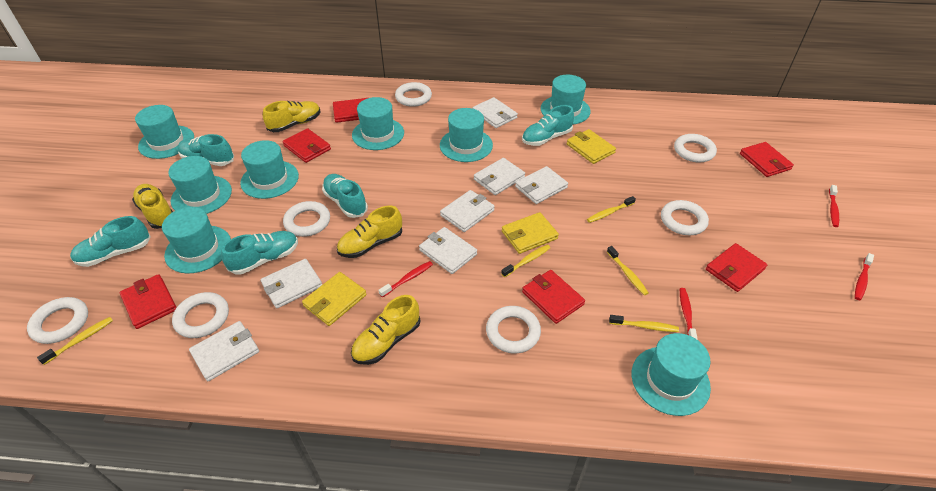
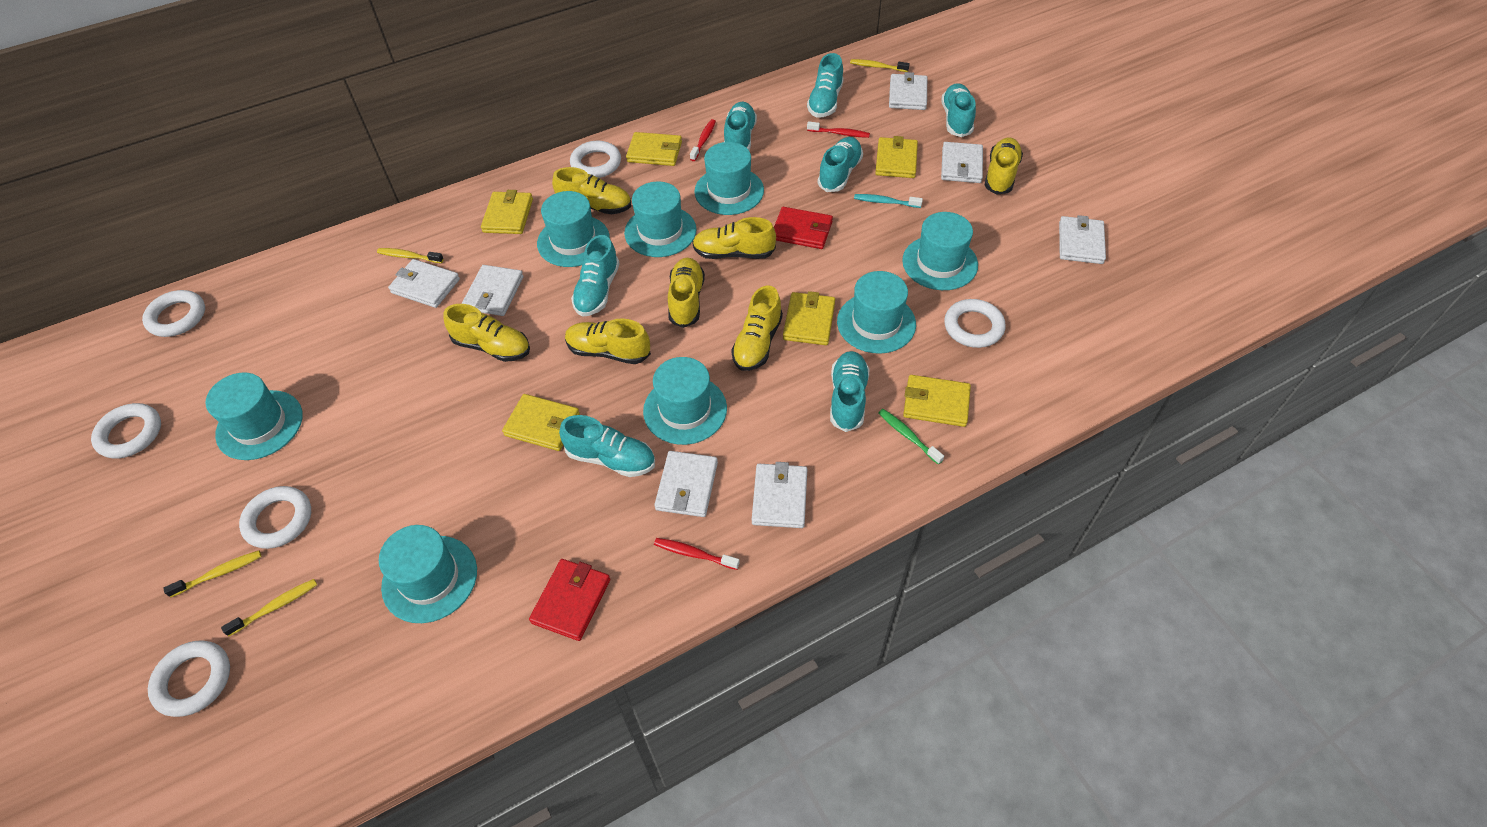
green toothbrush: 0 -> 1
red toothbrush: 4 -> 3
red wallet: 6 -> 2
turquoise shoe: 5 -> 7
turquoise toothbrush: 0 -> 1
white ring: 7 -> 6
yellow shoe: 4 -> 7
yellow toothbrush: 5 -> 4
yellow wallet: 3 -> 6

